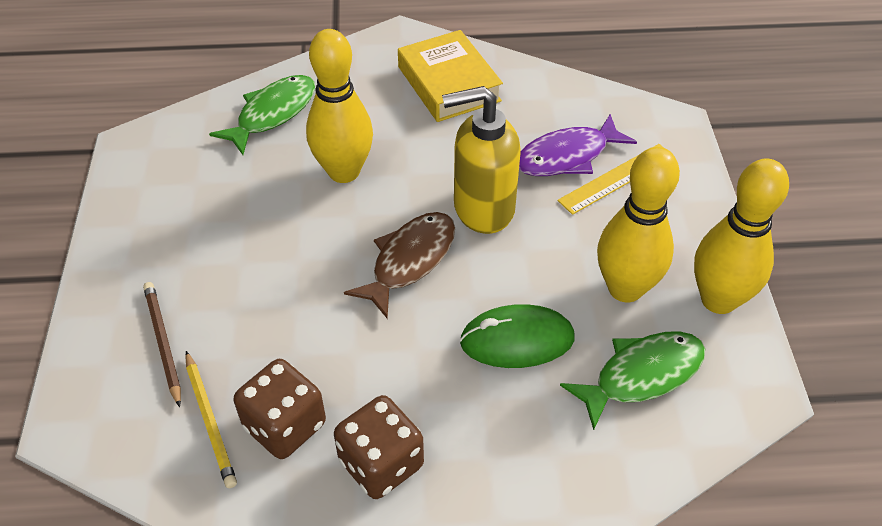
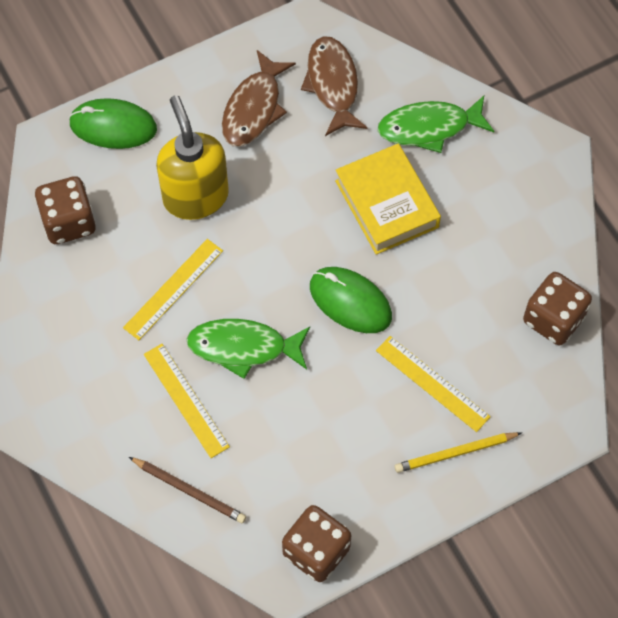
brown dice: 2 -> 3
brown fish: 1 -> 2
green mouse: 1 -> 2
purple fish: 1 -> 0
yellow bowling pin: 3 -> 0
yellow ruler: 1 -> 3

